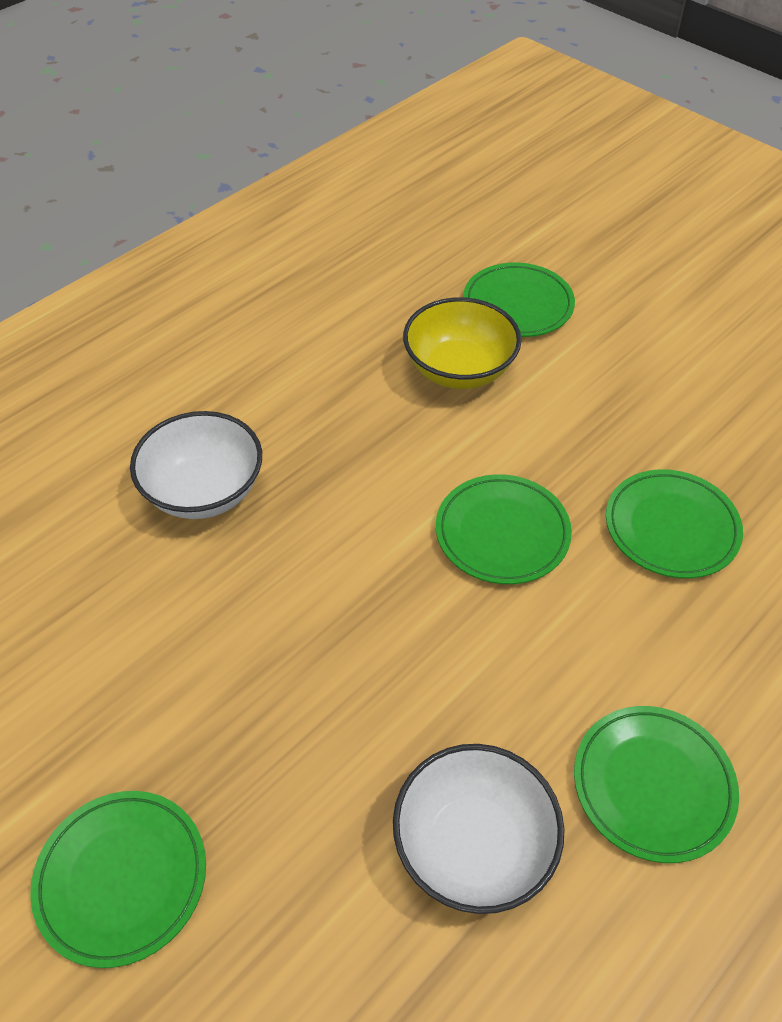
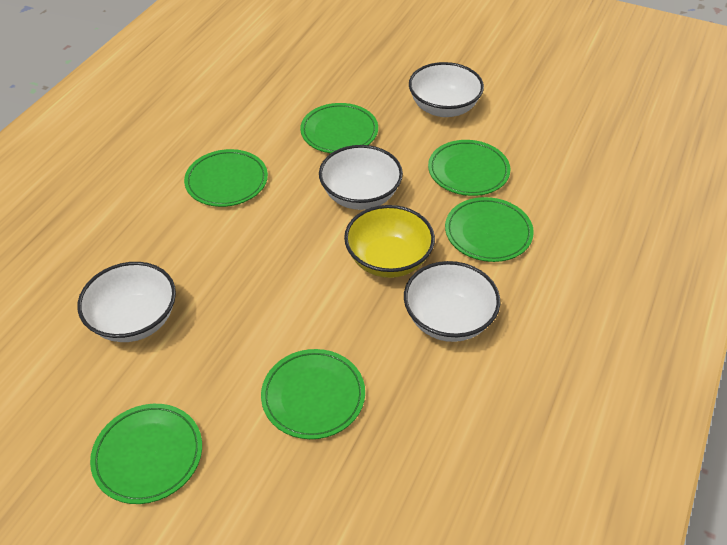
green plate: 5 -> 6
white bowl: 2 -> 4

